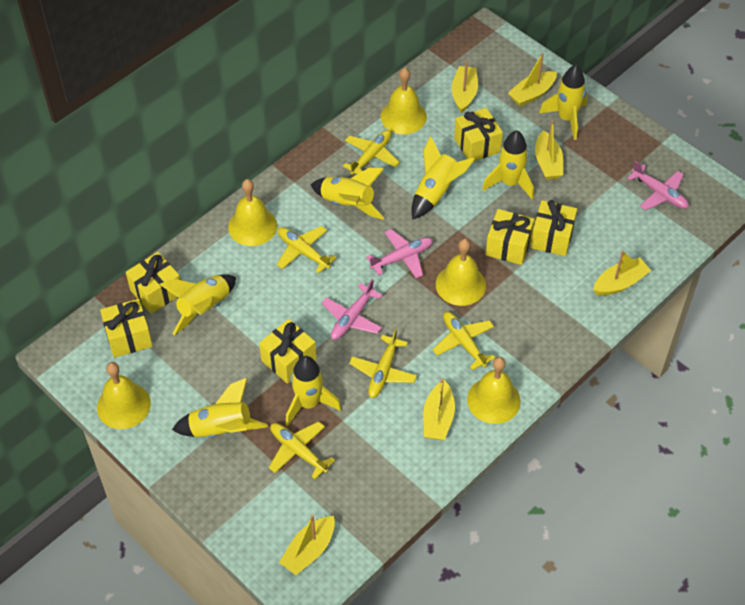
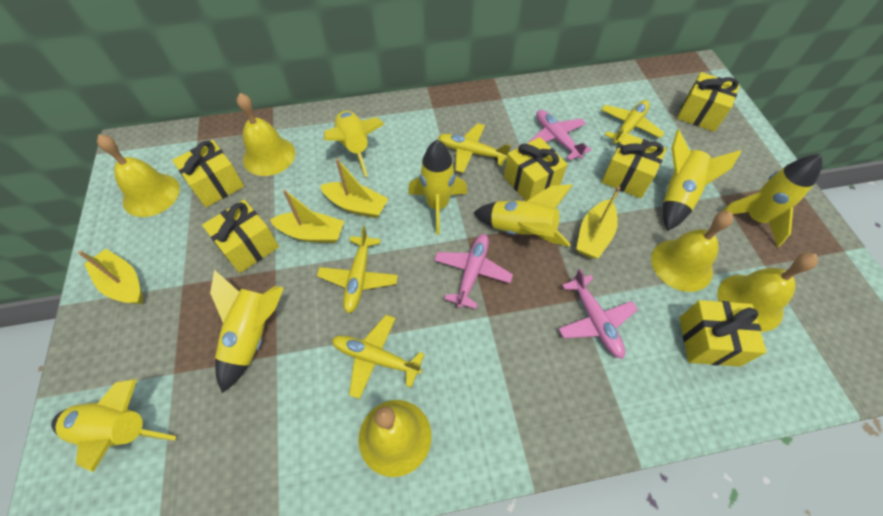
yellow boat: 6 -> 4
yellow plane: 5 -> 4

